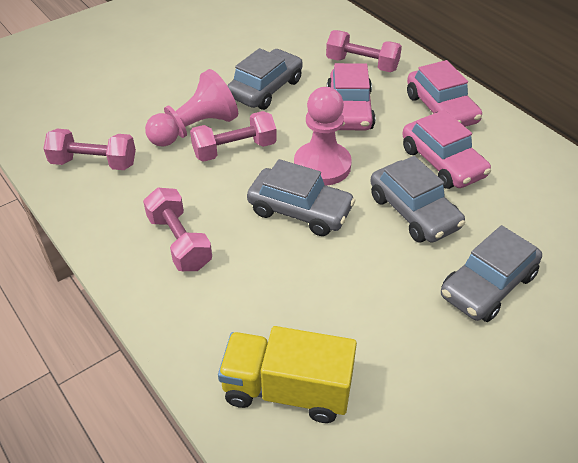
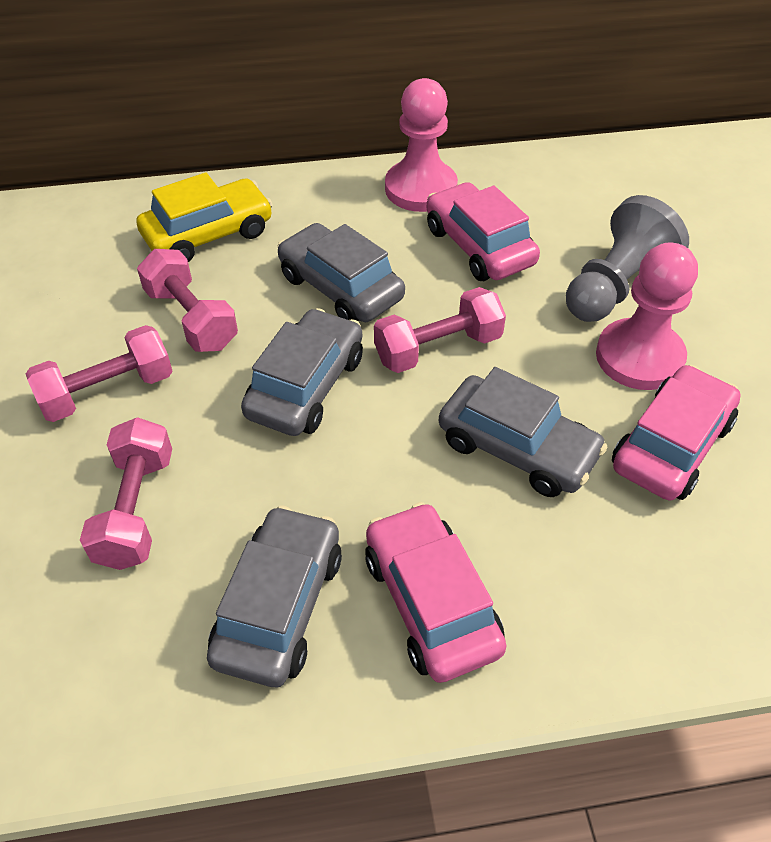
grey pawn: 0 -> 1
yellow car: 0 -> 1
yellow truck: 1 -> 0

